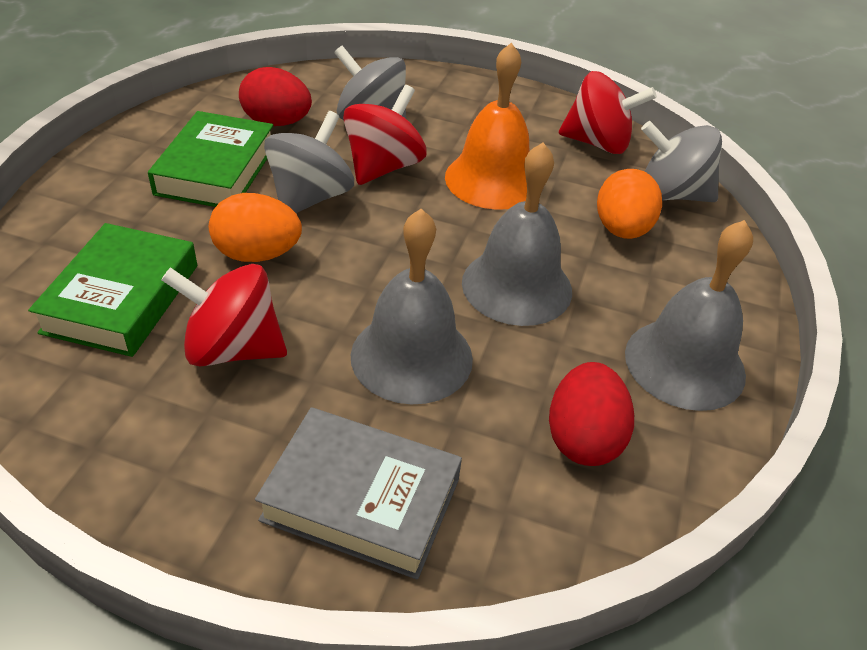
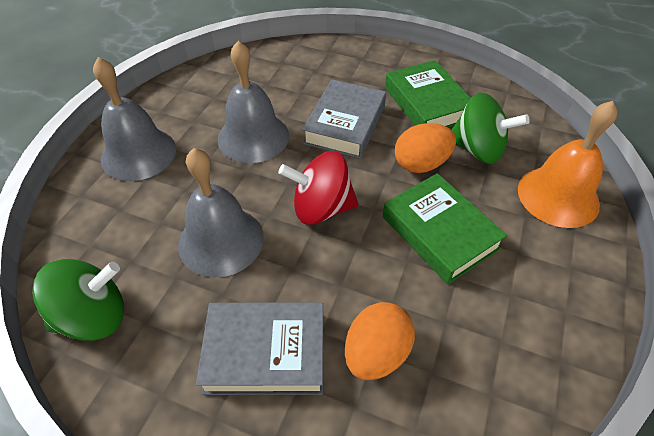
green spinning top: 0 -> 2
grey book: 1 -> 2
grey spinning top: 3 -> 0
red egg: 2 -> 0
red spinning top: 3 -> 1

